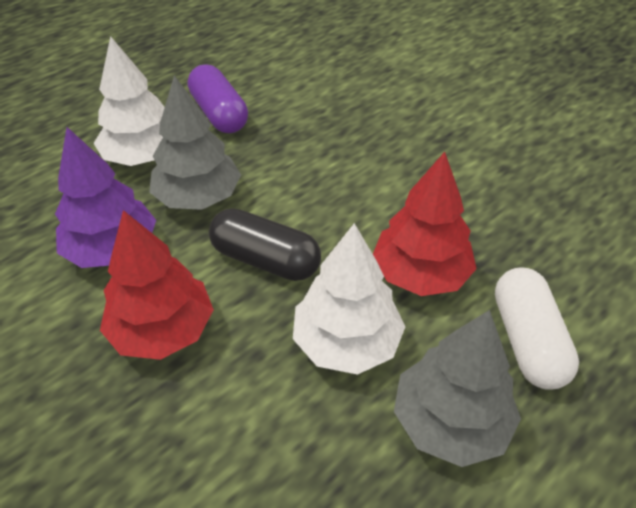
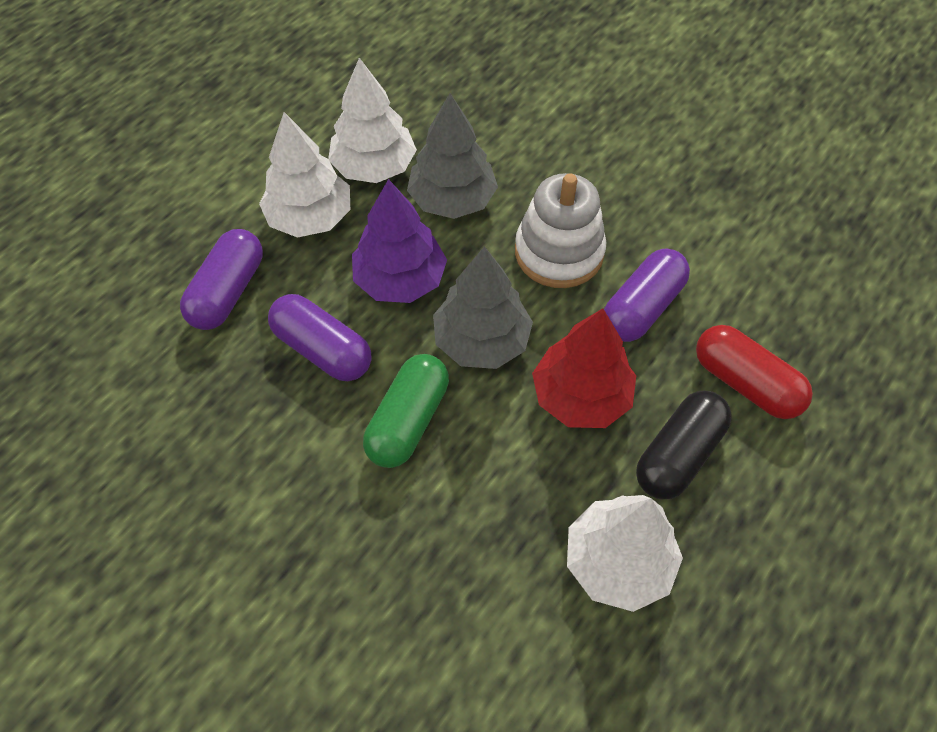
green capsule: 0 -> 1
purple capsule: 1 -> 3
red capsule: 0 -> 1
red tree: 2 -> 1
white capsule: 1 -> 0
white stacking toy: 0 -> 1
white tree: 2 -> 3

